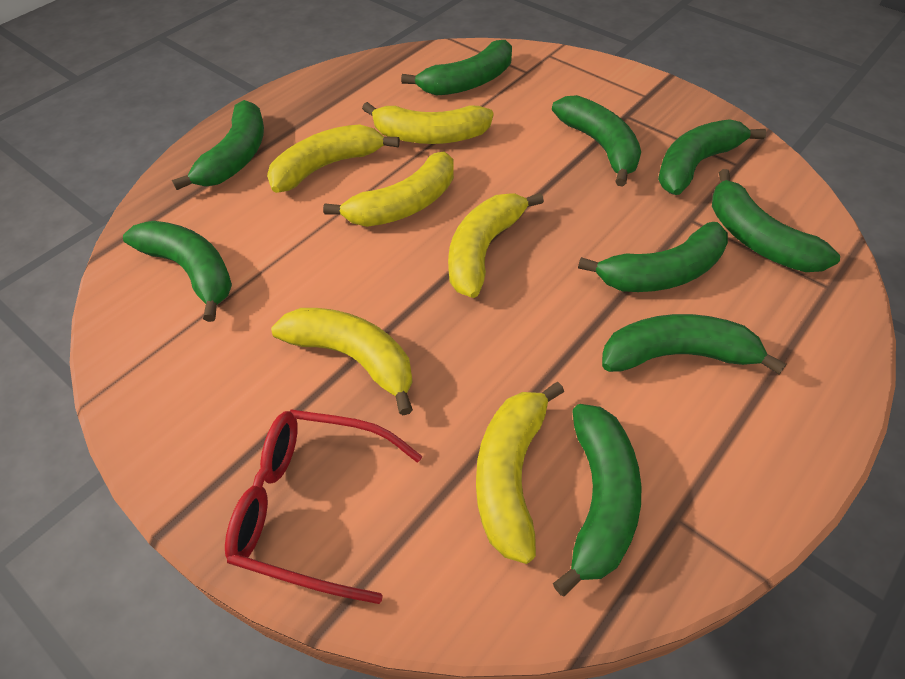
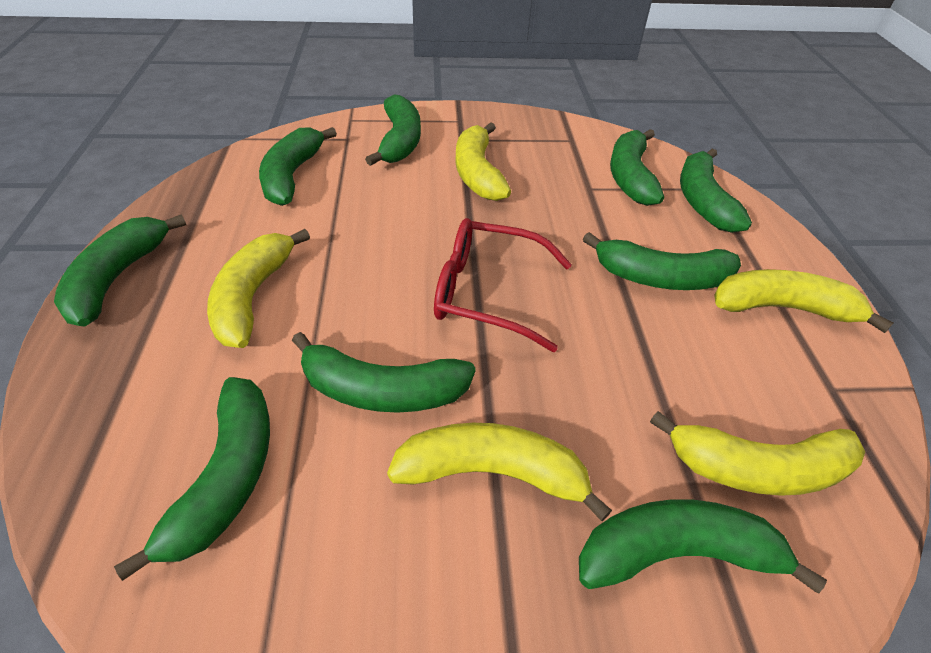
yellow banana: 6 -> 5

